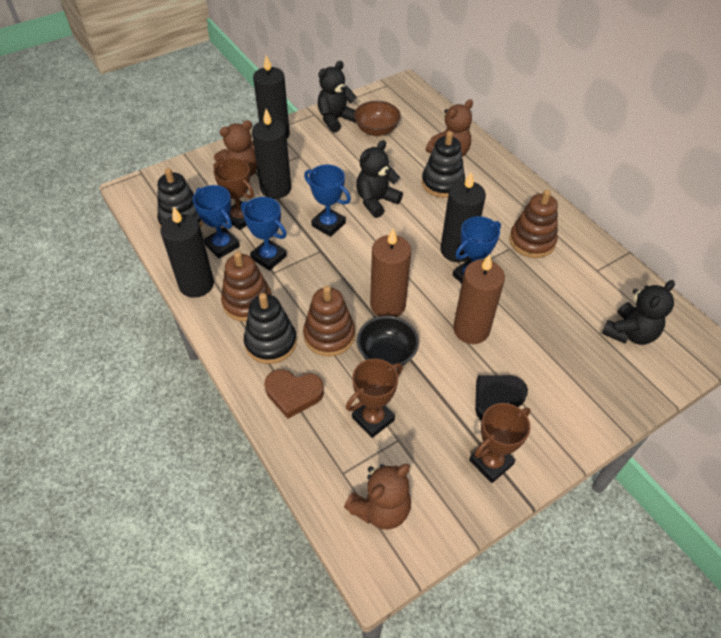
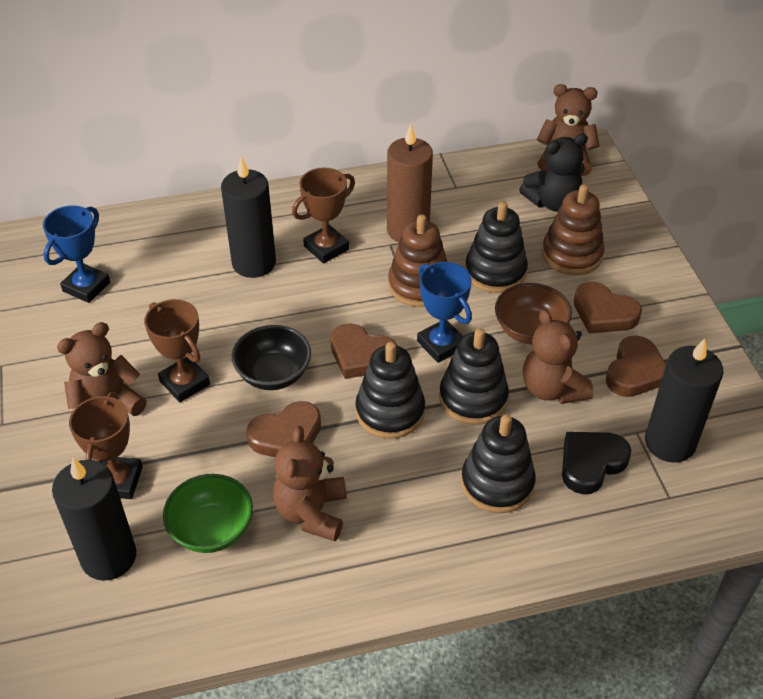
black candle: 4 -> 3
black stacking toy: 3 -> 4
black teddy bear: 3 -> 1
blue trophy: 4 -> 2
brown candle: 2 -> 1
brown heart: 1 -> 4
brown stacking toy: 3 -> 2
brown teddy bear: 3 -> 4
green bowl: 0 -> 1

